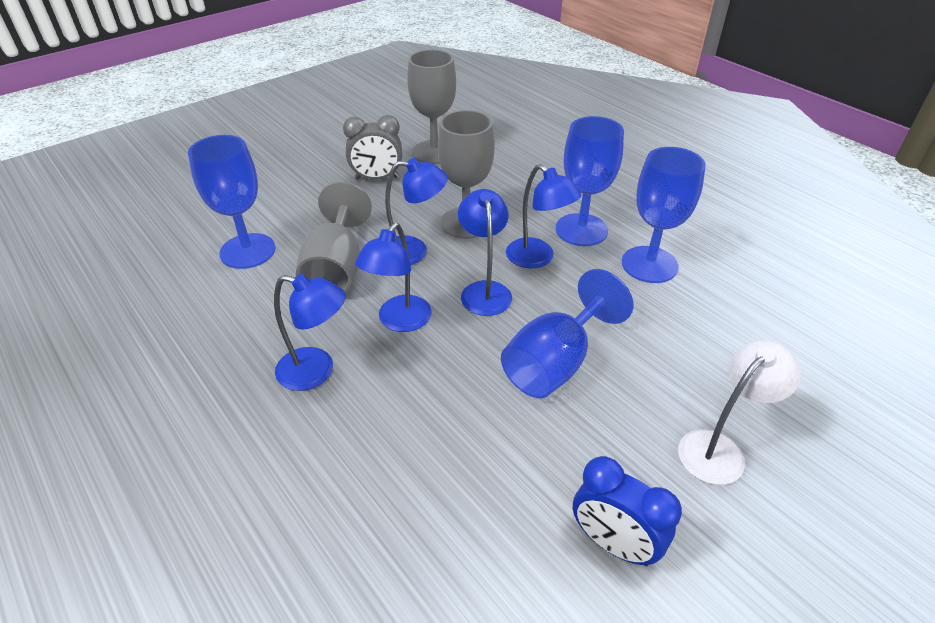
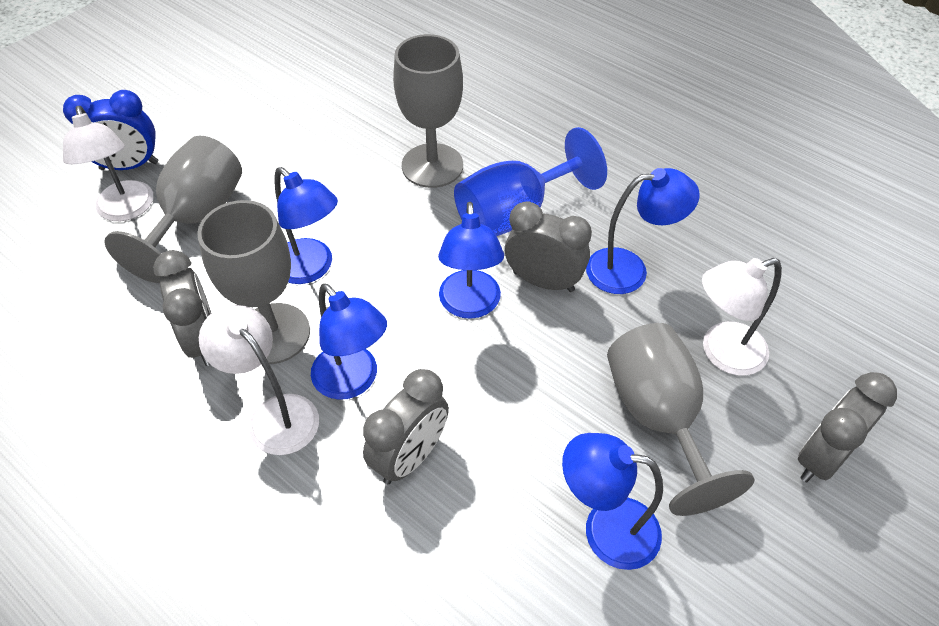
blue goblet: 4 -> 1
grey clock: 1 -> 4
grey goblet: 3 -> 4
white lamp: 1 -> 3

